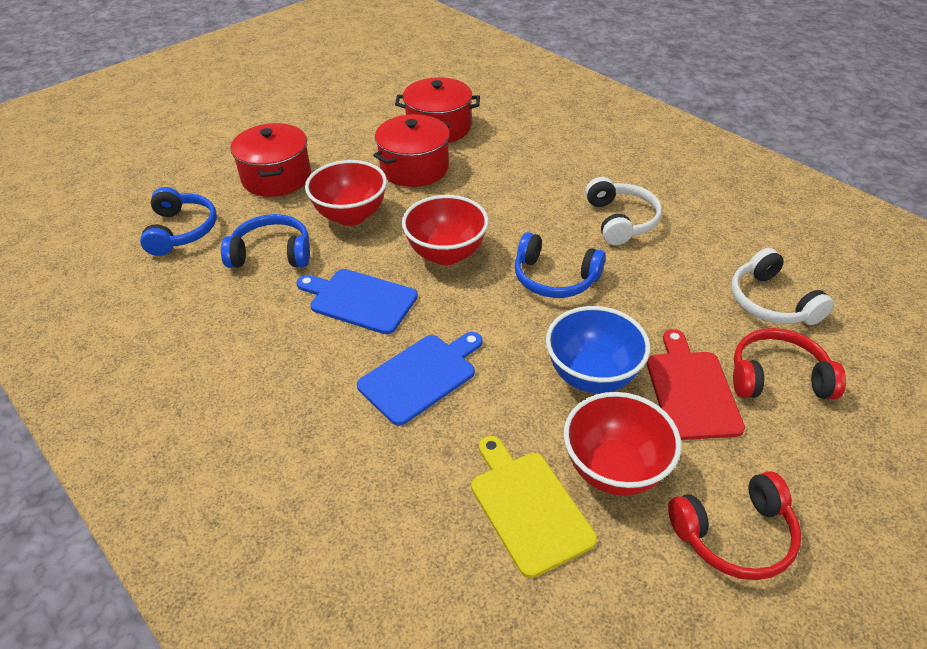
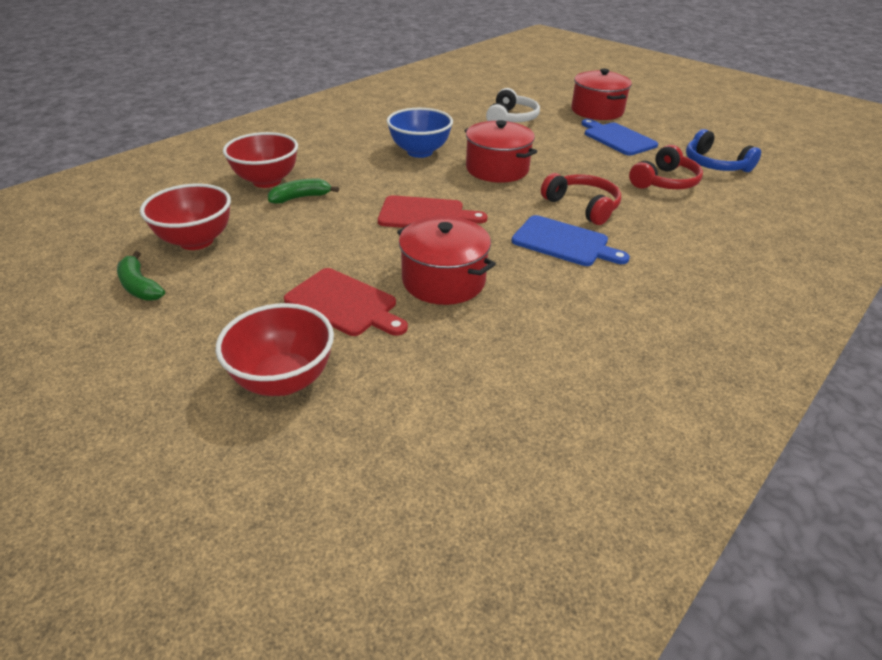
blue headphones: 3 -> 1
green banana: 0 -> 2
red cutting board: 1 -> 2
white headphones: 2 -> 1
yellow cutting board: 1 -> 0

